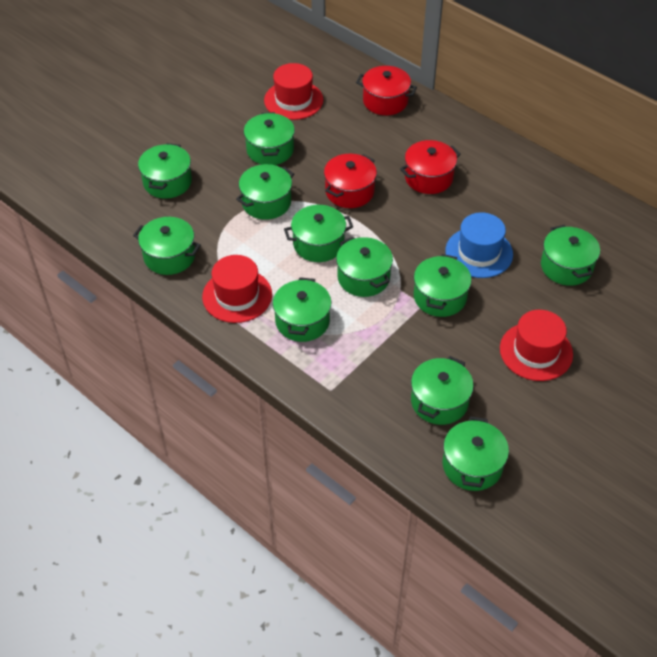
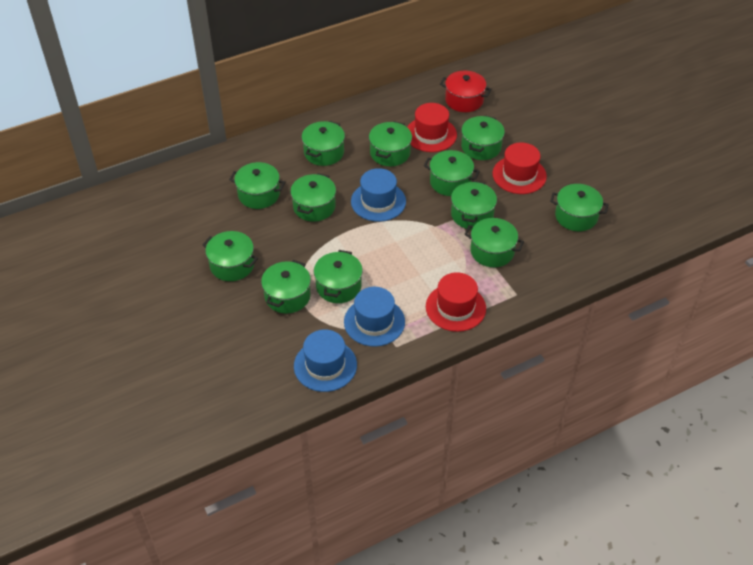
blue hat: 1 -> 3
green pot: 11 -> 12
red pot: 3 -> 1

